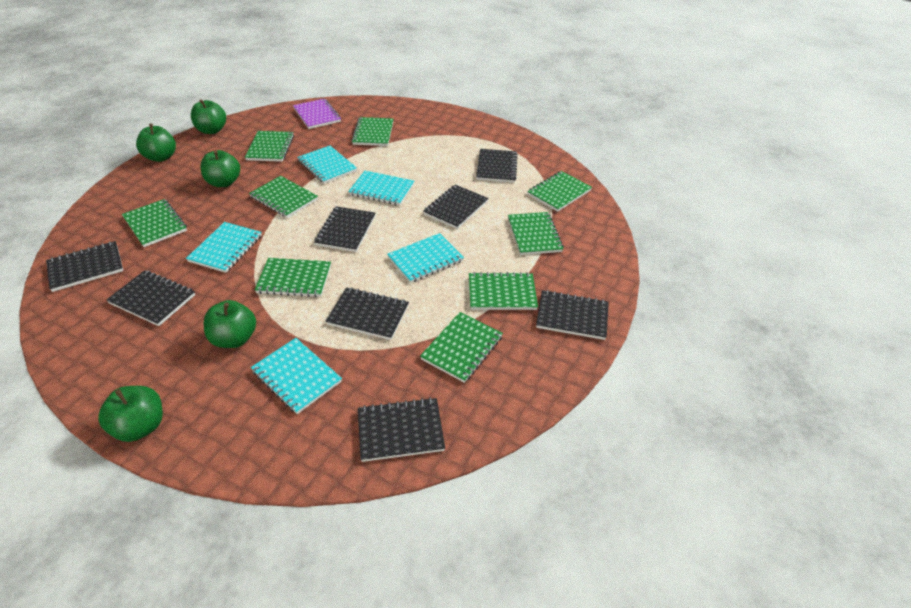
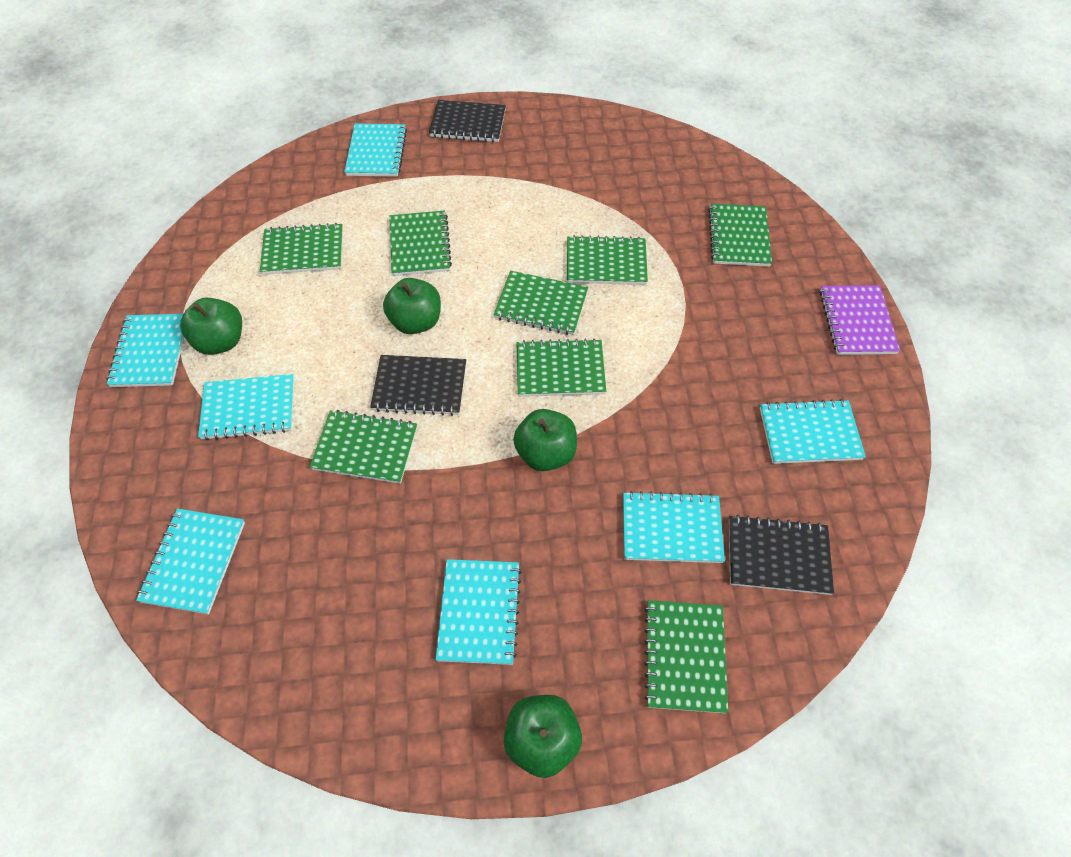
black notebook: 8 -> 3
green apple: 5 -> 4
green notebook: 9 -> 8
turquoise notebook: 5 -> 7

